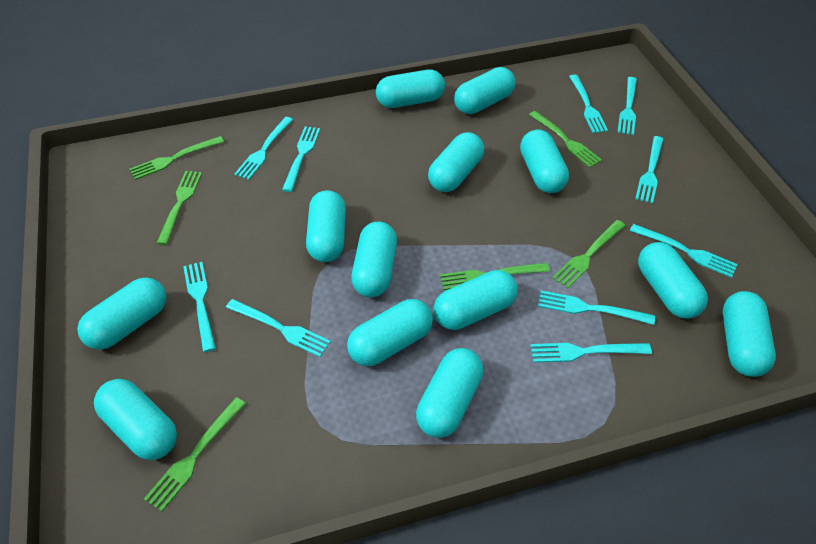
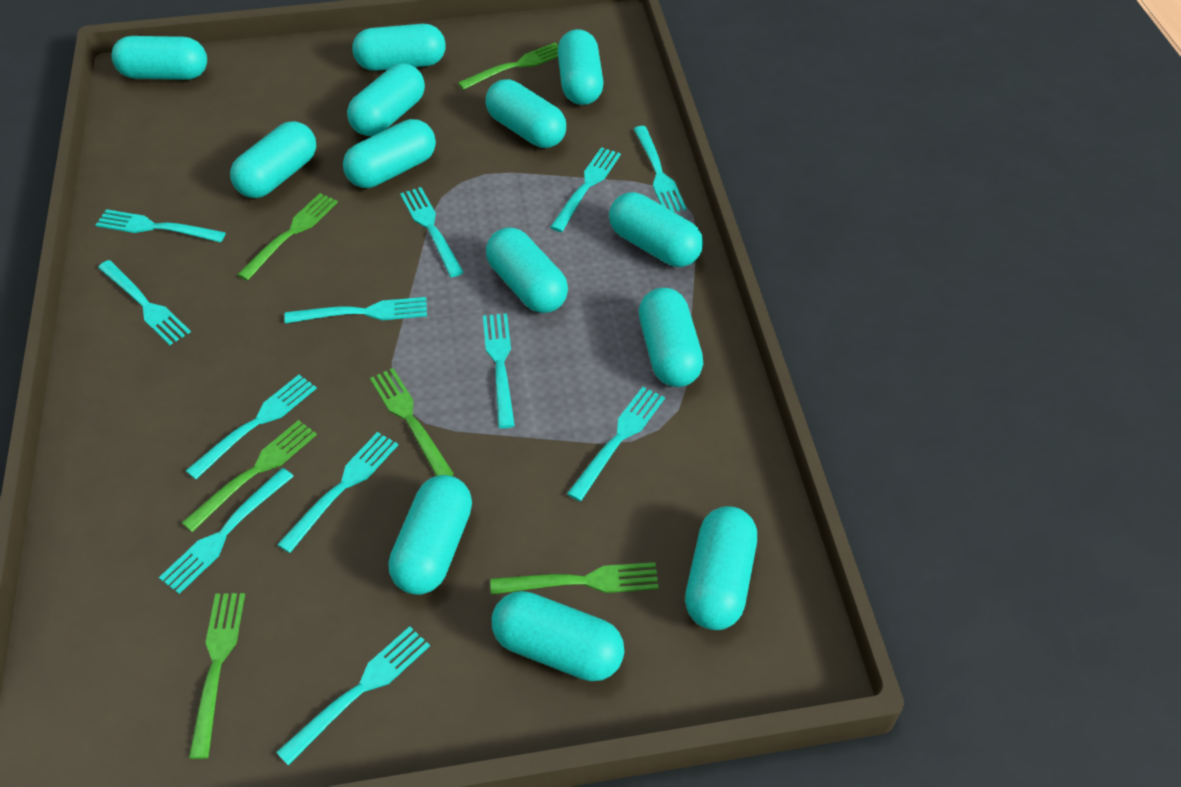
turquoise fork: 10 -> 12

